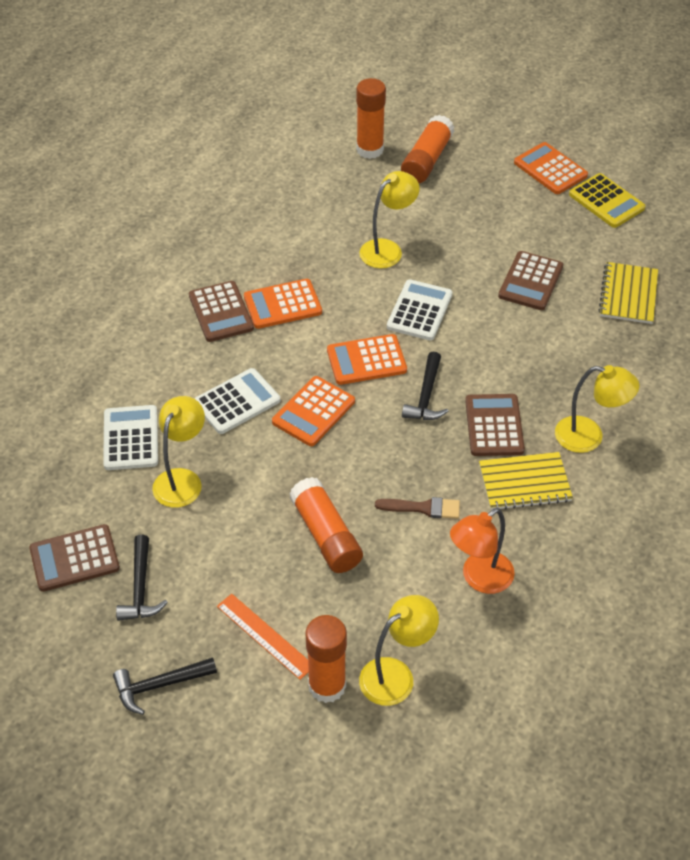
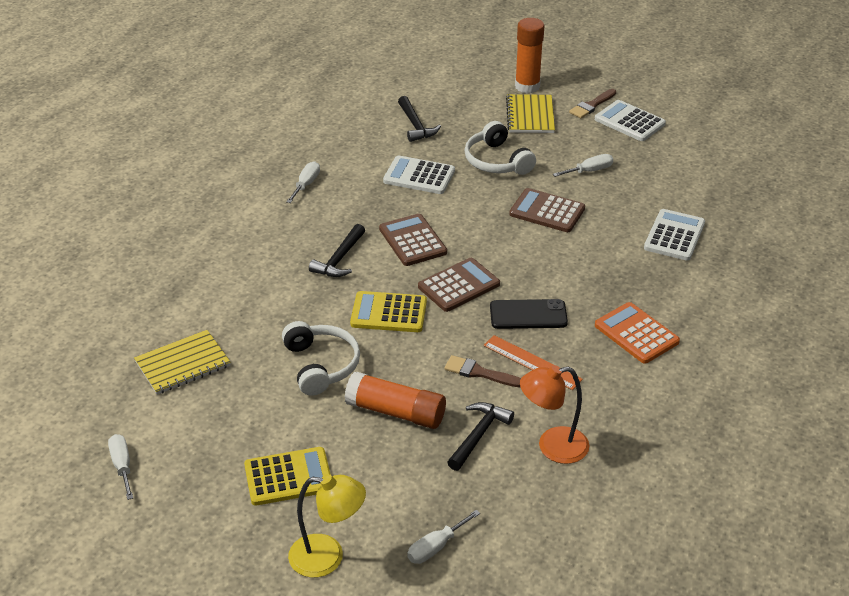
black phone: 0 -> 1
brown brush: 1 -> 2
brown calculator: 4 -> 3
orange calculator: 4 -> 1
orange glue stick: 4 -> 2
white headphones: 0 -> 2
white screwdriver: 0 -> 4
yellow calculator: 1 -> 2
yellow lamp: 4 -> 1

